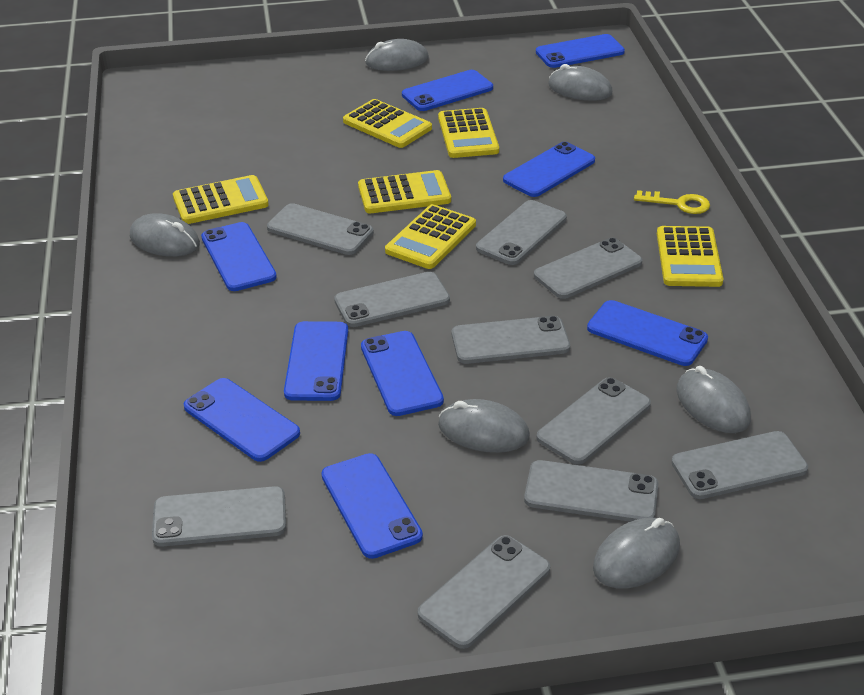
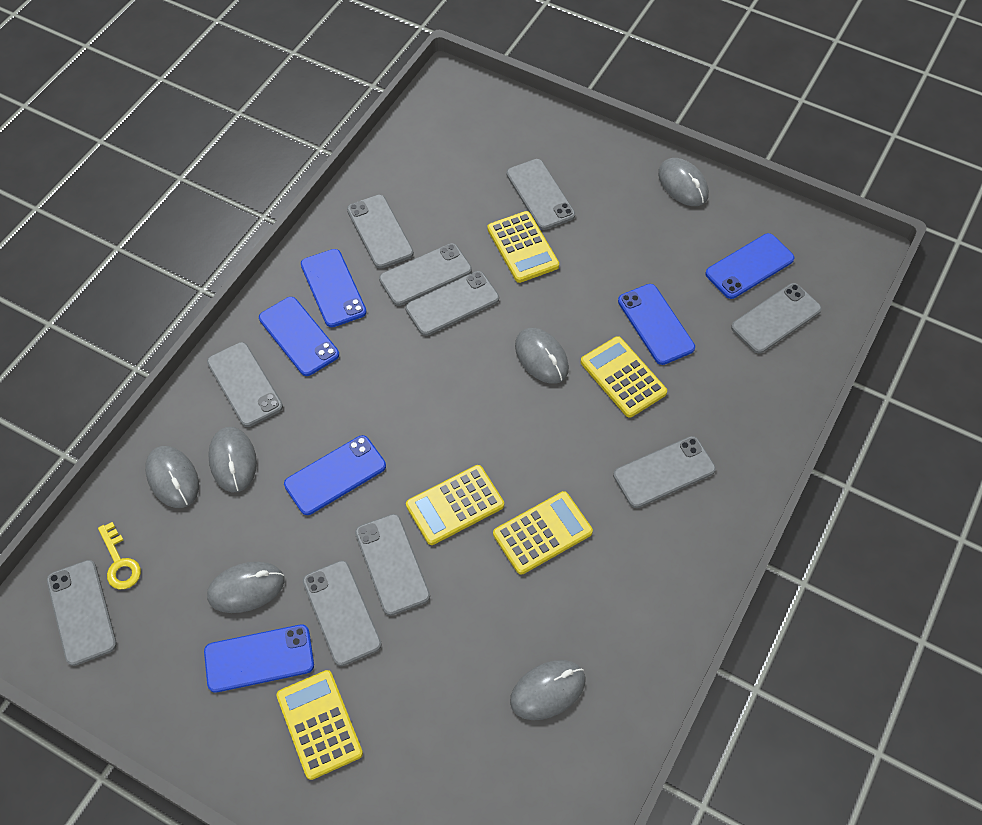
blue phone: 9 -> 6
yellow calculator: 6 -> 5

